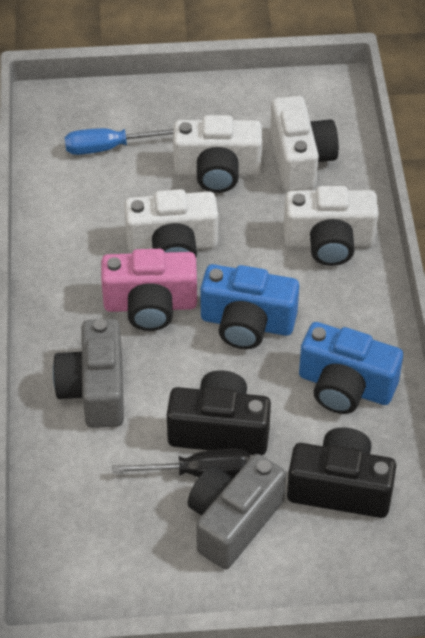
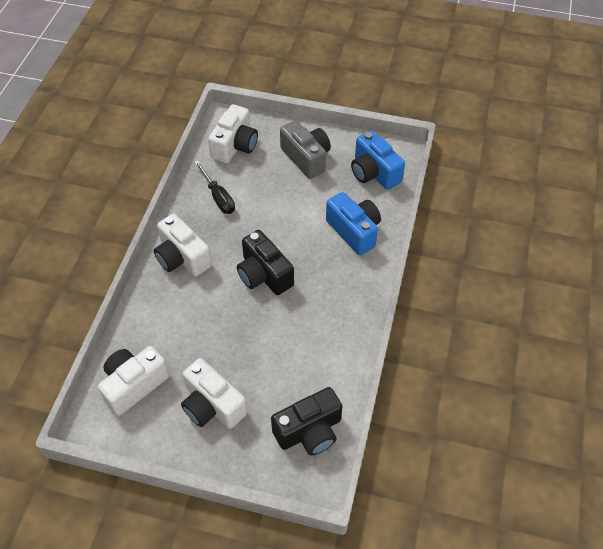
blue screwdriver: 1 -> 0
grey camera: 2 -> 1
pink camera: 1 -> 0

